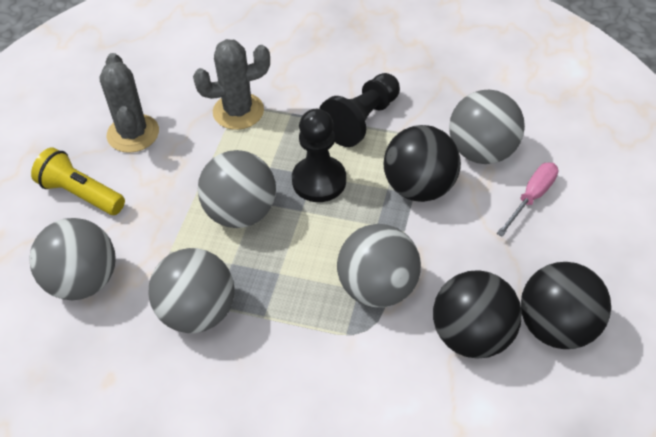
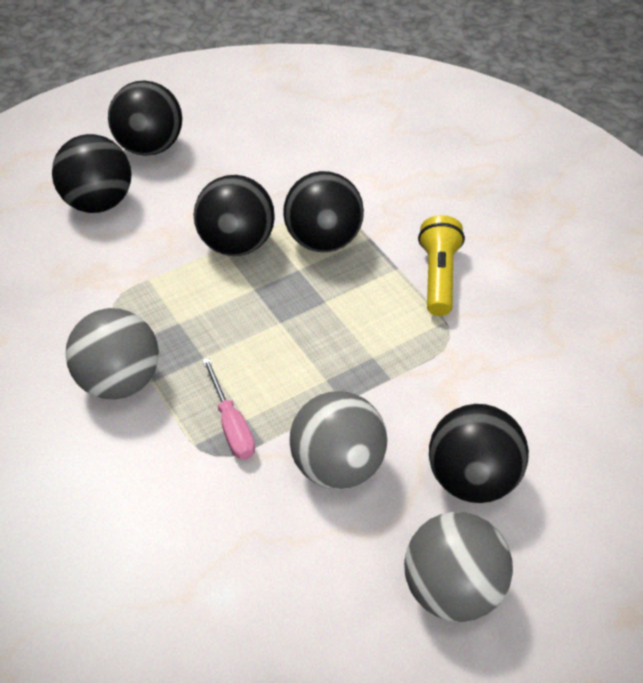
black ball: 3 -> 5
black pawn: 2 -> 0
grey ball: 5 -> 3
grey cactus: 2 -> 0

